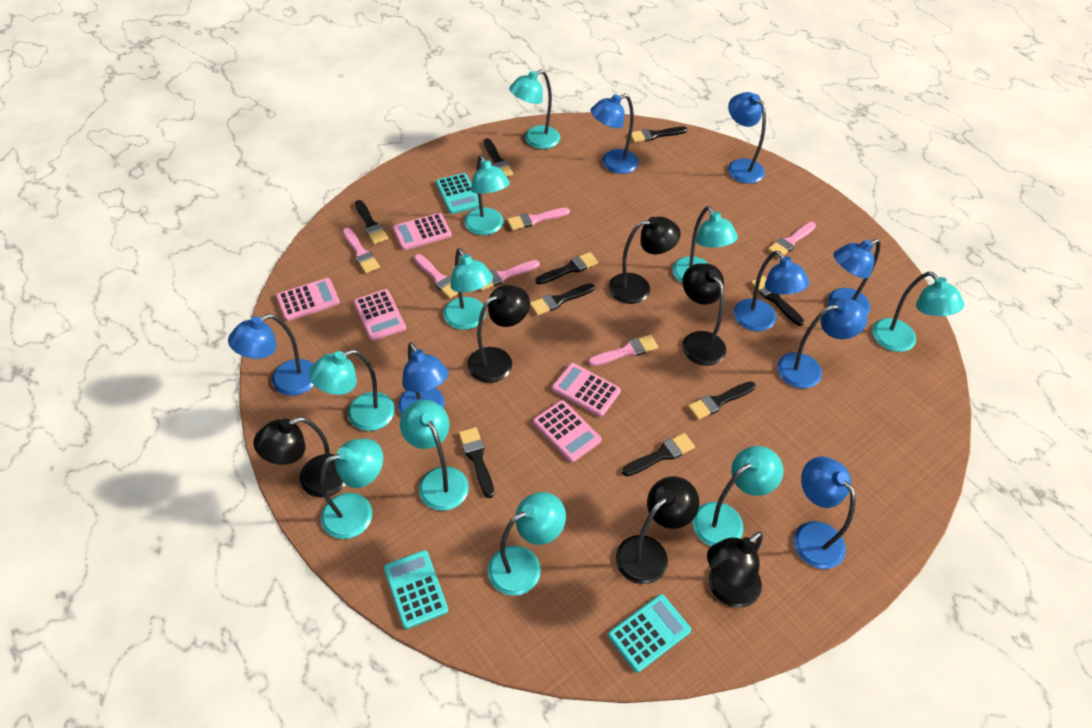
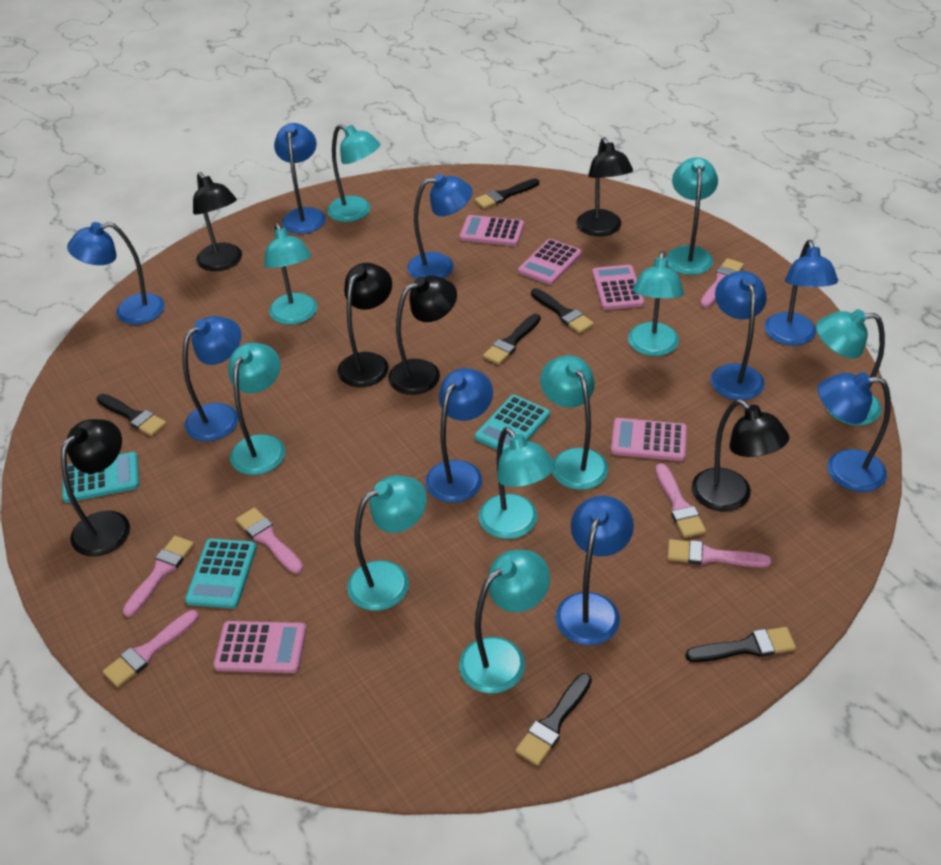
black brush: 9 -> 6
blue lamp: 8 -> 9

